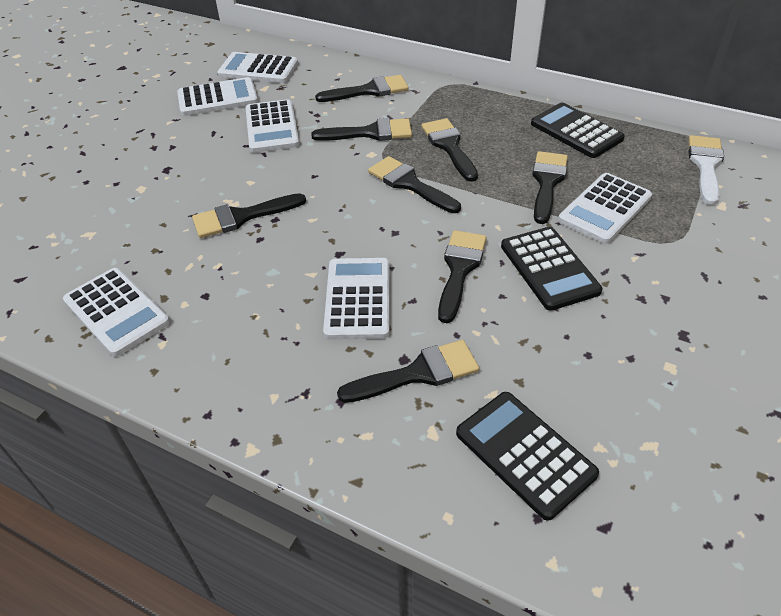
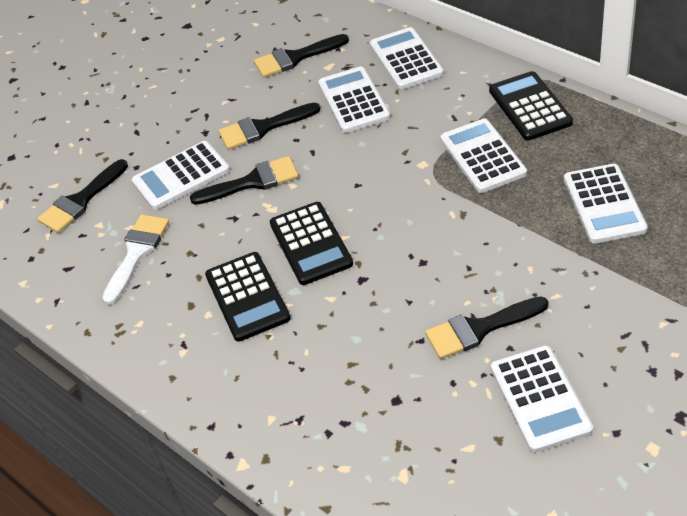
black brush: 8 -> 5

